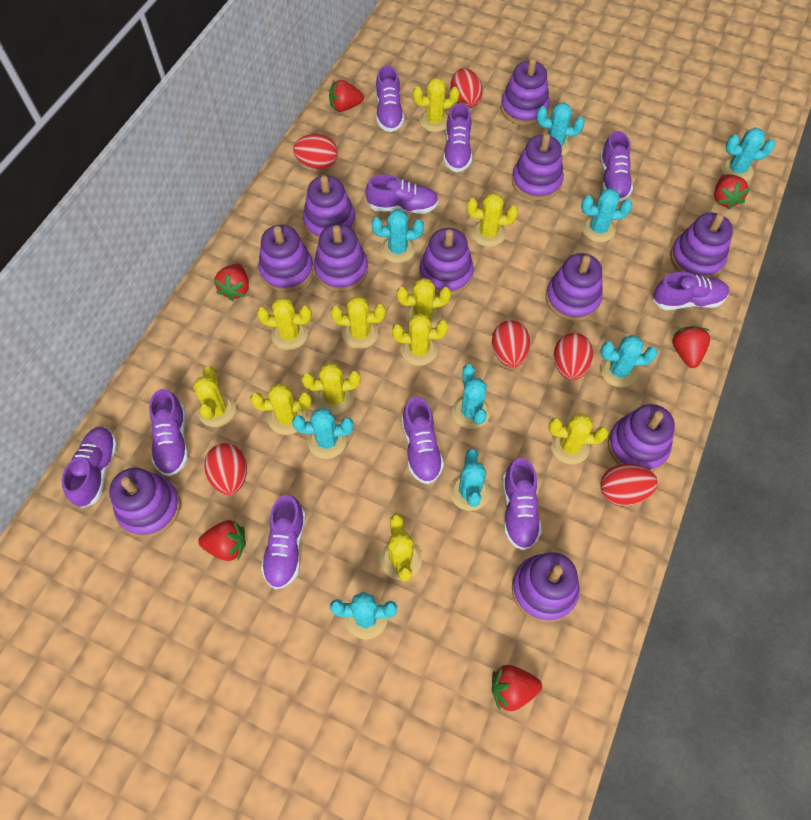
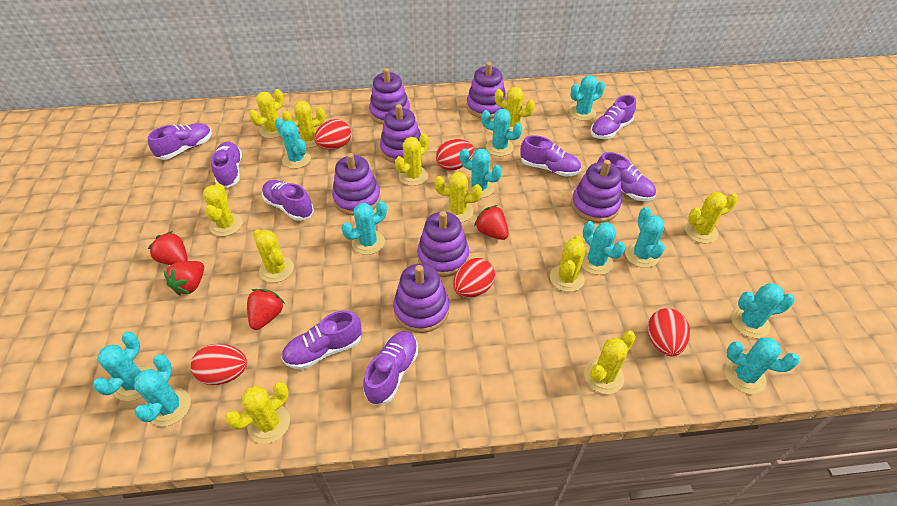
purple shoe: 10 -> 8
purple stacking toy: 11 -> 7
red egg: 6 -> 5
red strawberry: 6 -> 4
turquoise cactus: 9 -> 11

